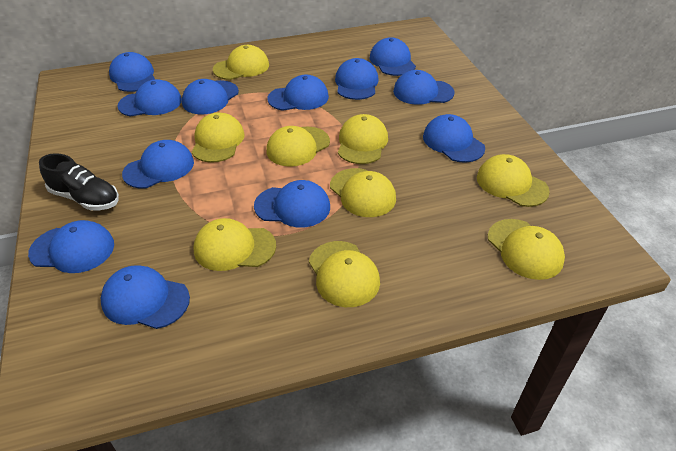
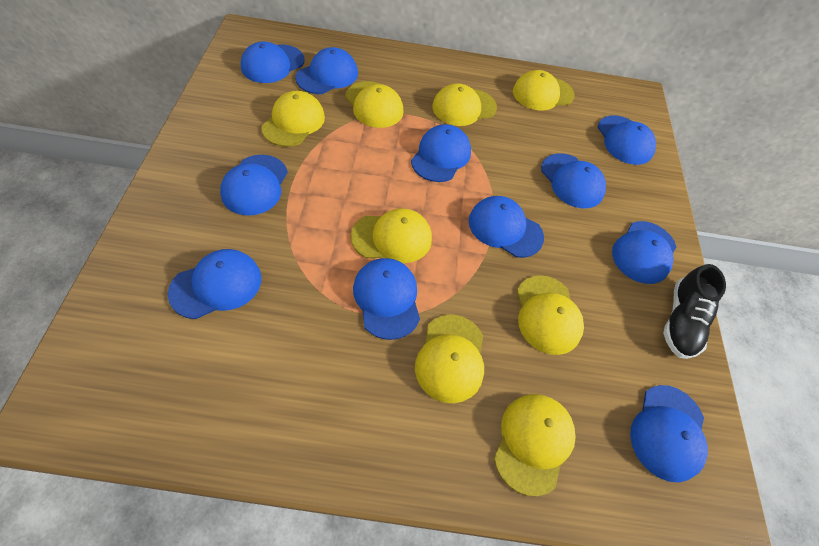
blue cap: 12 -> 11
yellow cap: 9 -> 8

